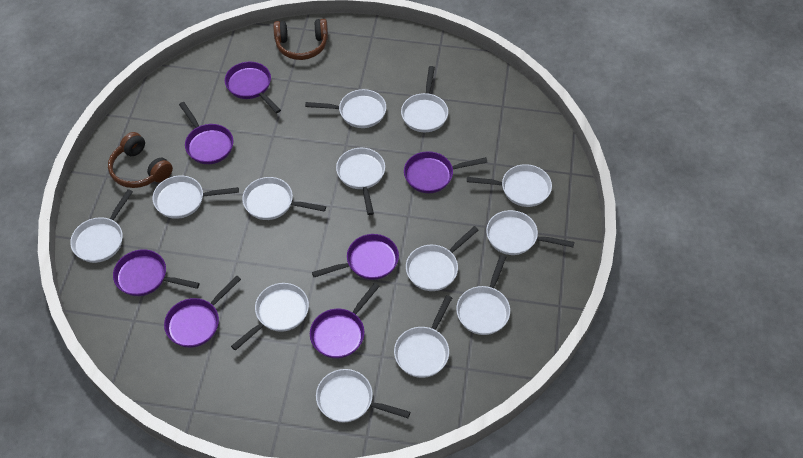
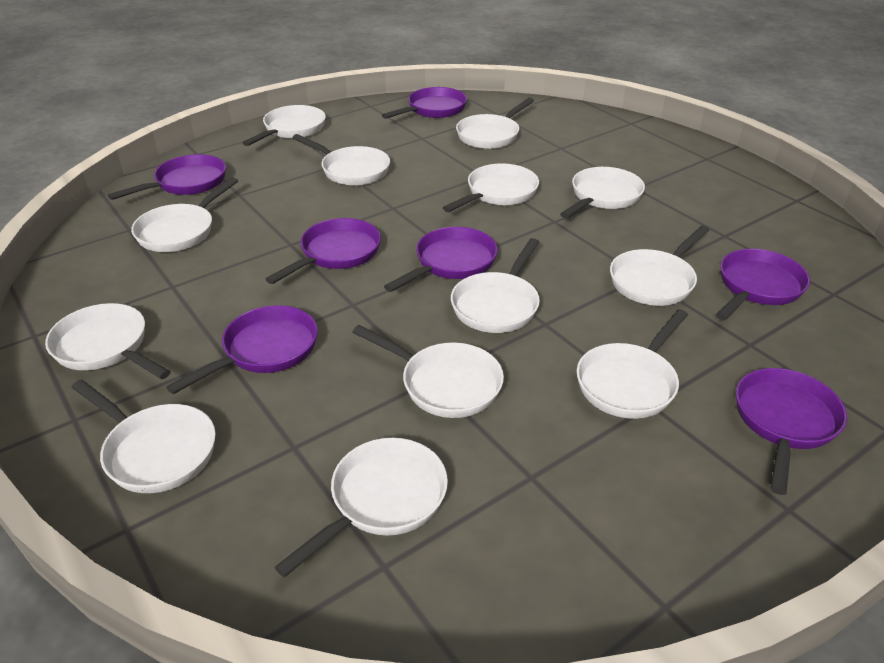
brown headphones: 2 -> 0

